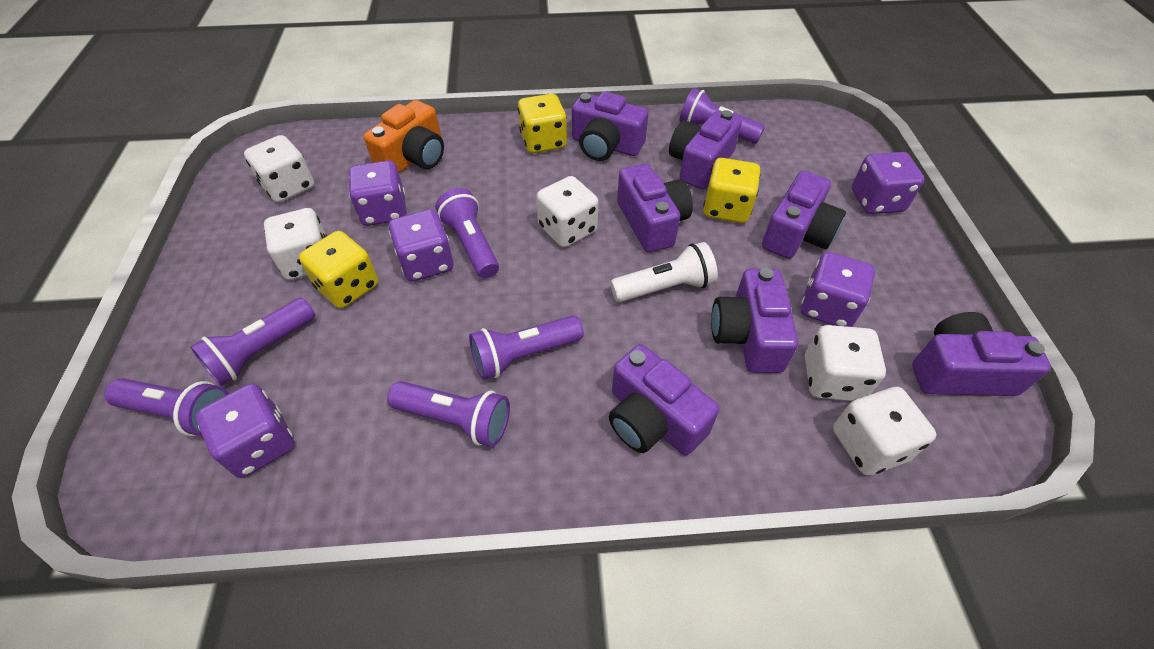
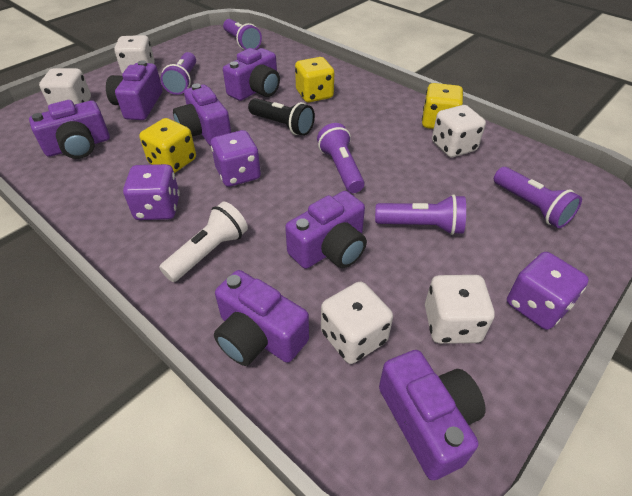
black flashlight: 0 -> 1
orange camera: 1 -> 0
purple dice: 5 -> 3
purple flashlight: 6 -> 5

